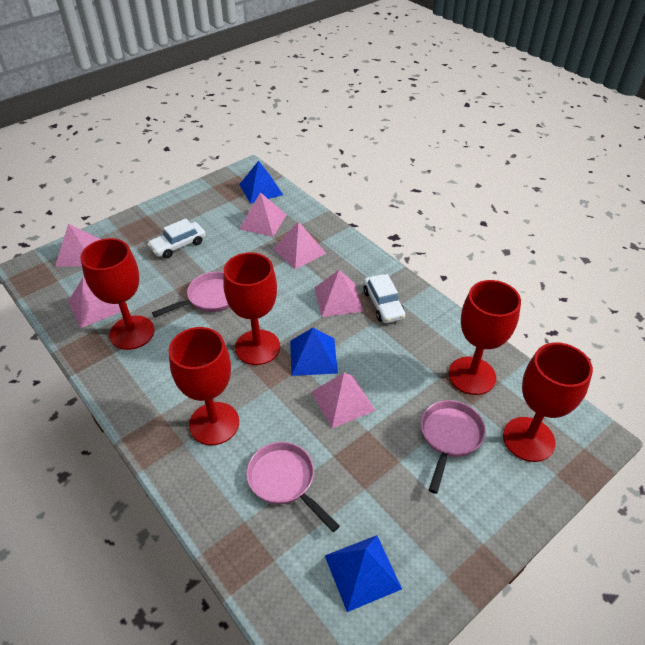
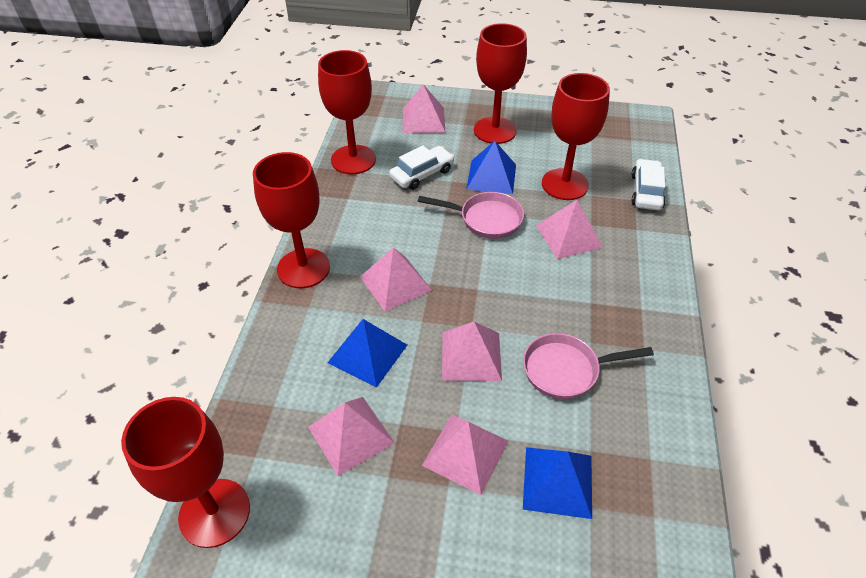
pink pan: 3 -> 2

